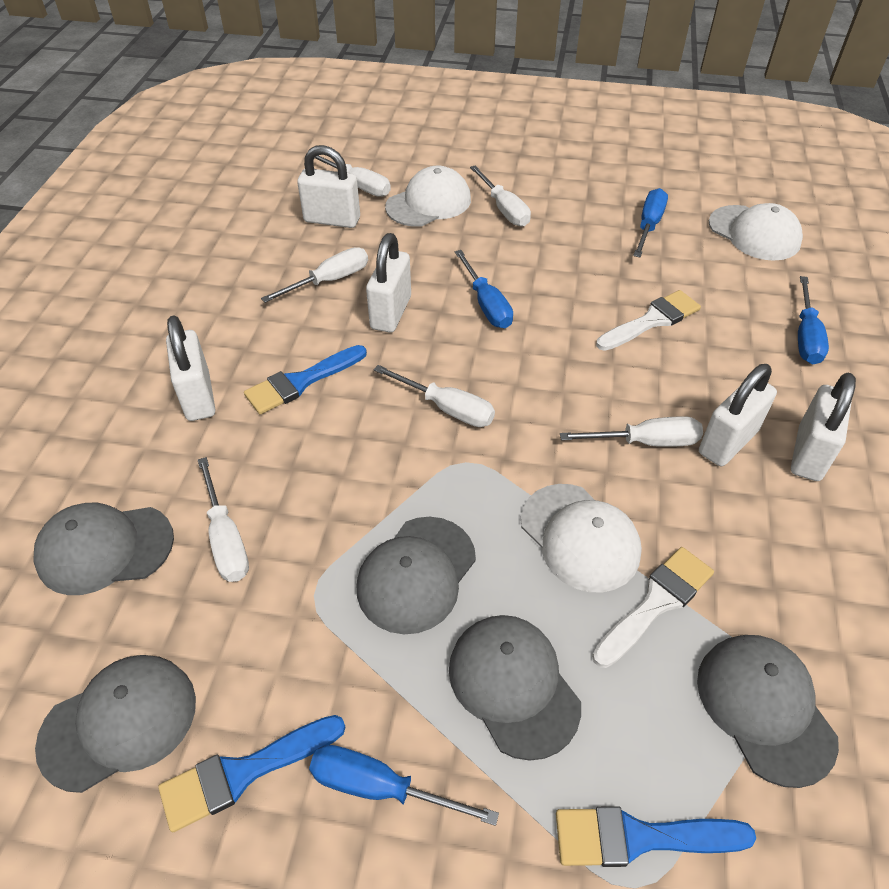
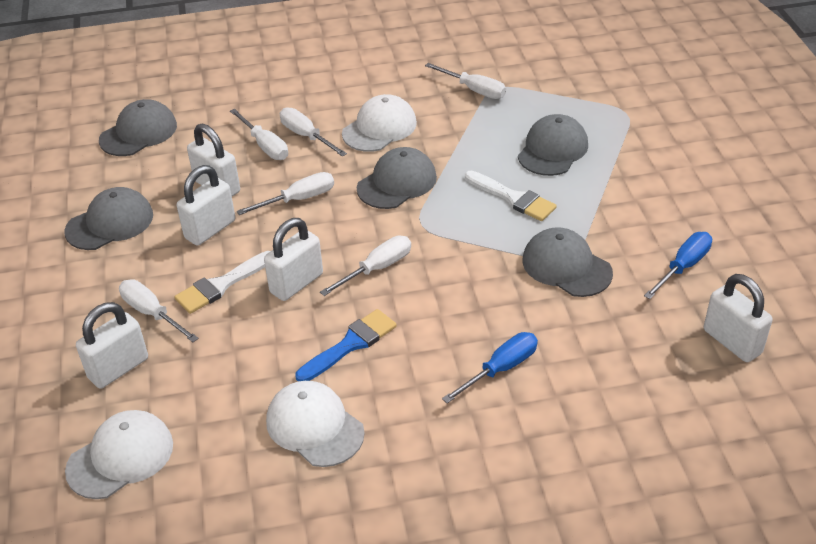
blue brush: 3 -> 1
blue screwdriver: 4 -> 2

